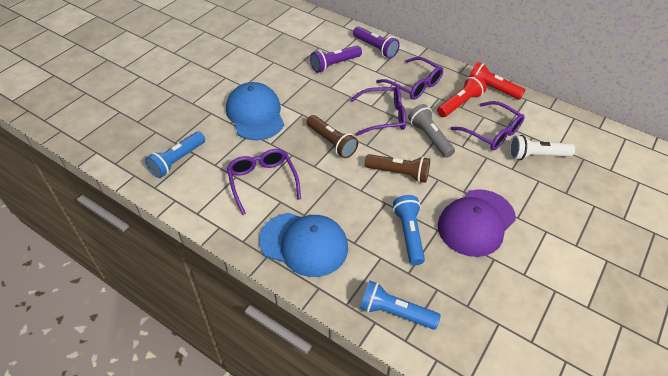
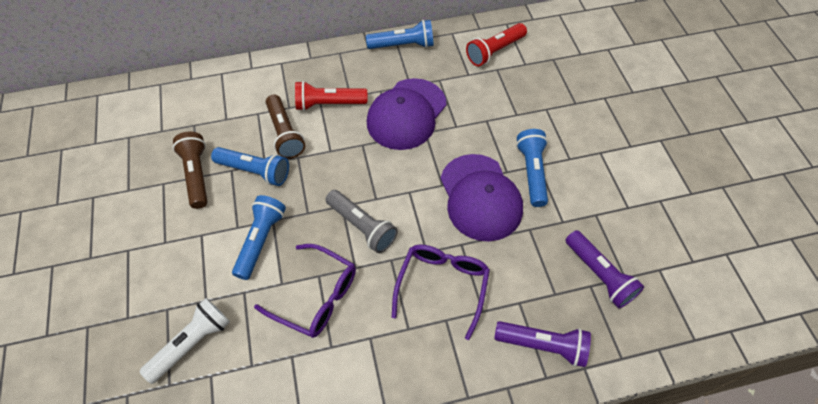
blue cap: 2 -> 0
blue flashlight: 3 -> 4
purple cap: 1 -> 2
purple glasses: 4 -> 2

